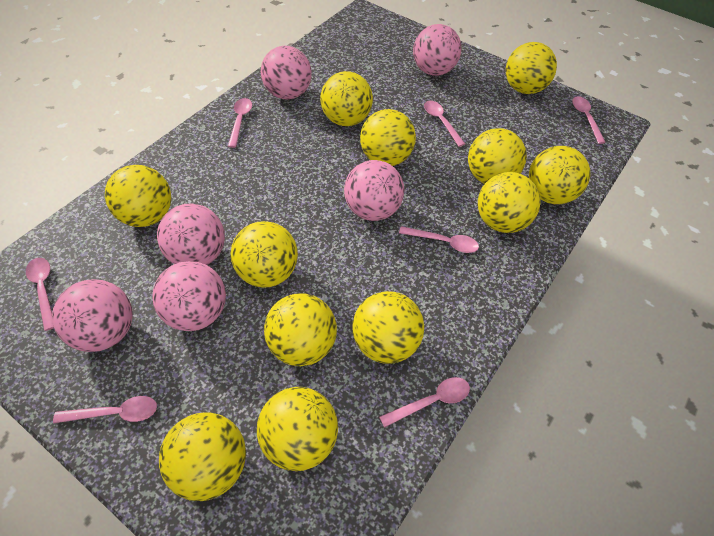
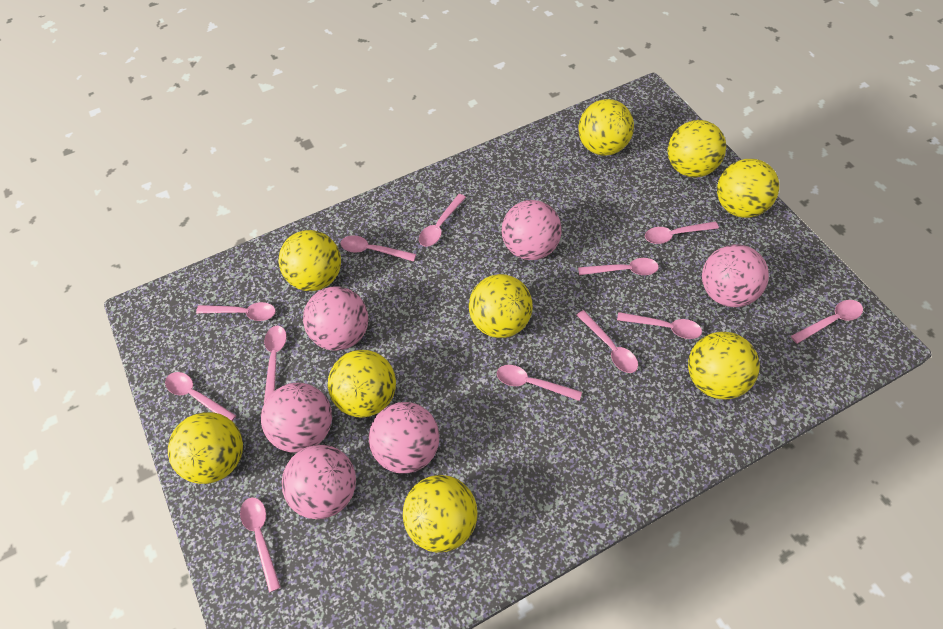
pink spoon: 7 -> 12
yellow ball: 12 -> 9

